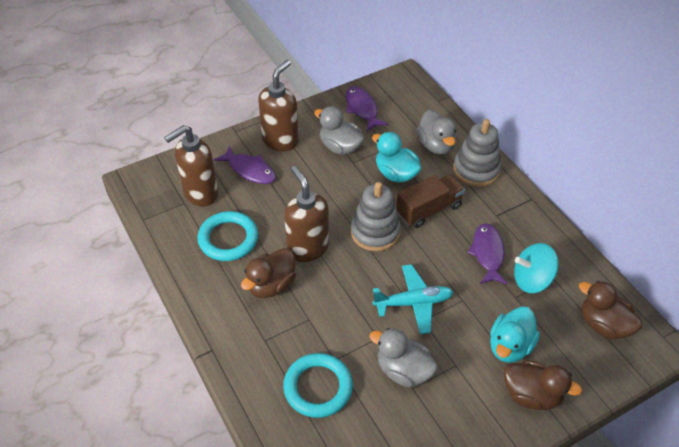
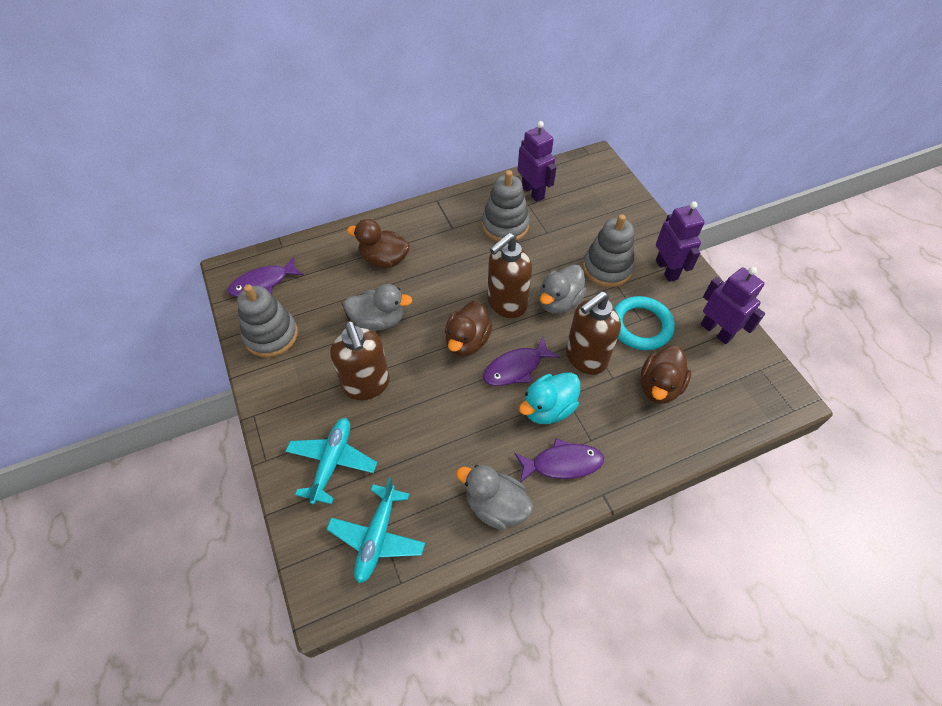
brown truck: 1 -> 0
grey stacking toy: 2 -> 3
purple robot: 0 -> 3
turquoise duck: 2 -> 1
turquoise plane: 1 -> 2
turquoise ring: 2 -> 1
turquoise spinning top: 1 -> 0

